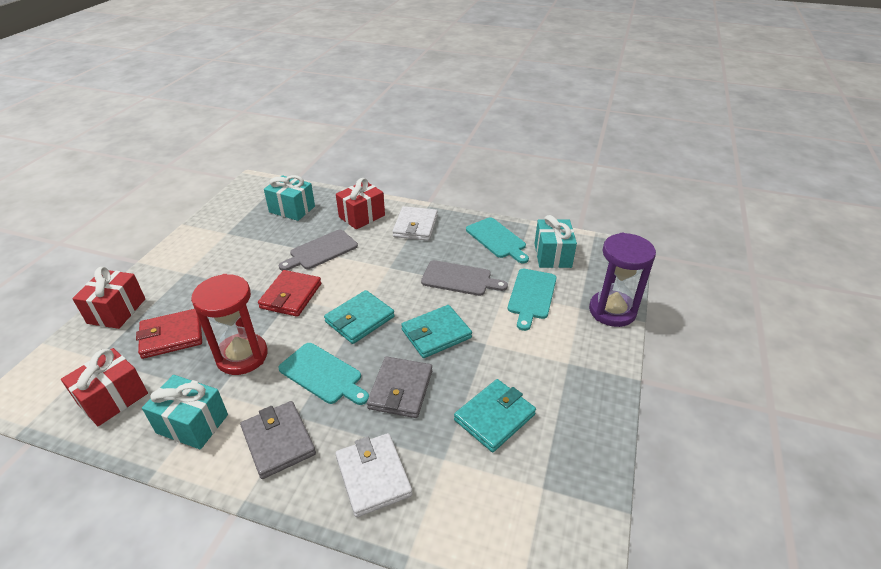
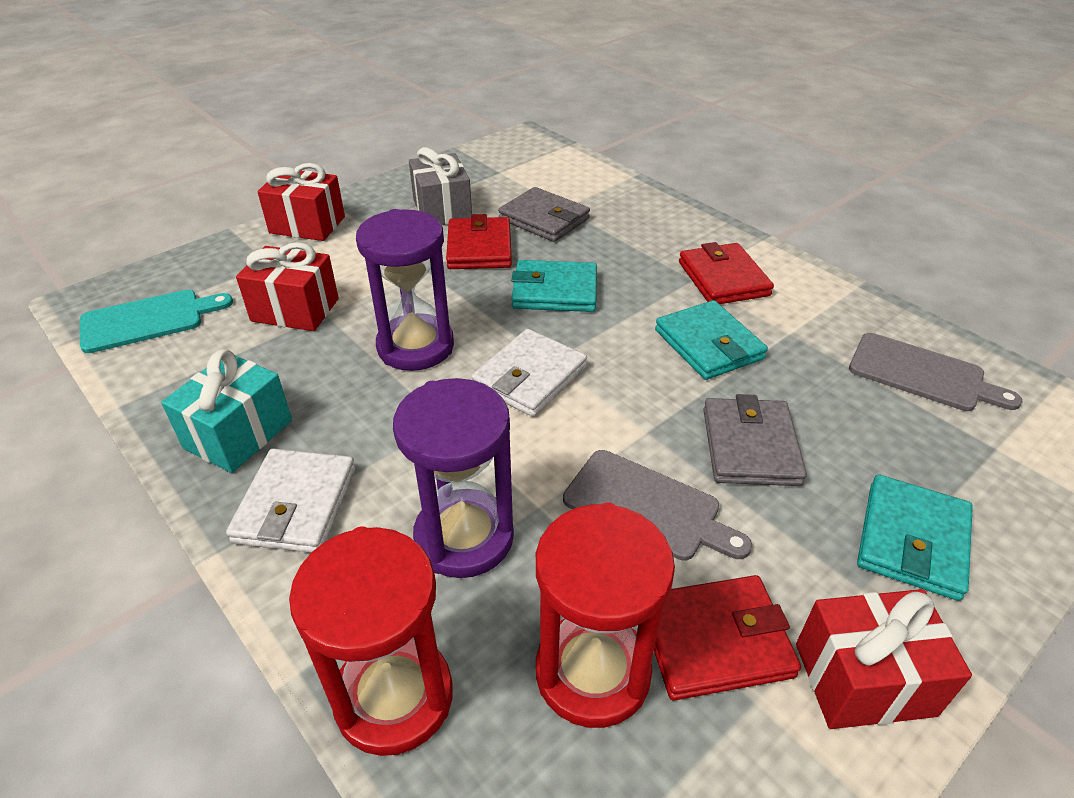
grey gift: 0 -> 1
purple hourglass: 1 -> 2
red hourglass: 1 -> 2
red wallet: 2 -> 3
turquoise cutting board: 3 -> 1
turquoise gift: 3 -> 1

